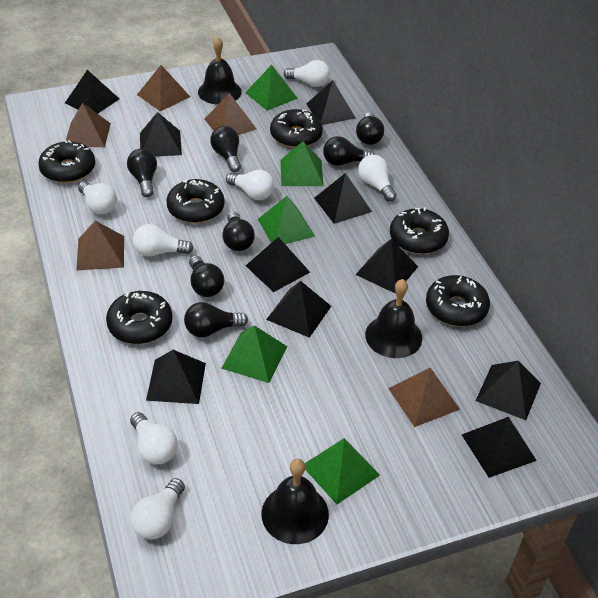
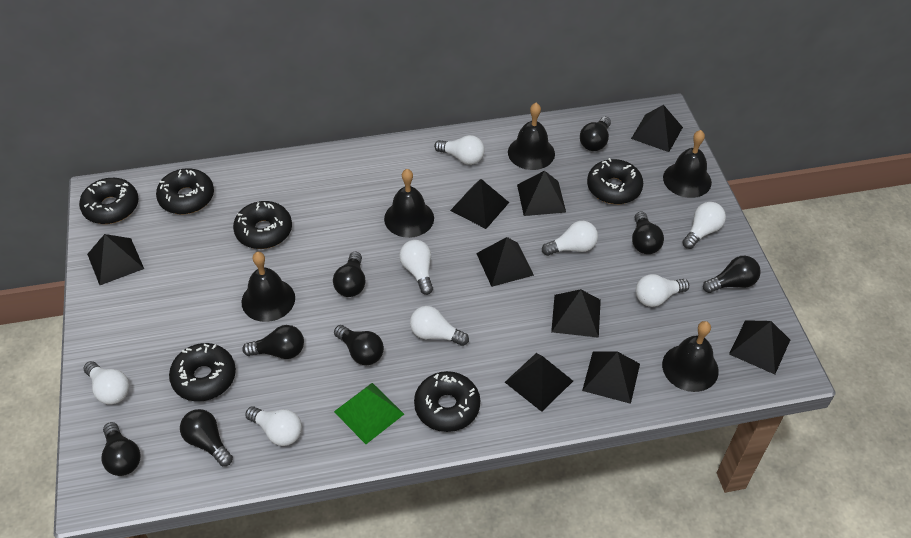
black bell: 3 -> 5
black light bulb: 7 -> 8
black pyramid: 10 -> 9
brown pyramid: 5 -> 0
green pyramid: 5 -> 1
white light bulb: 7 -> 8

